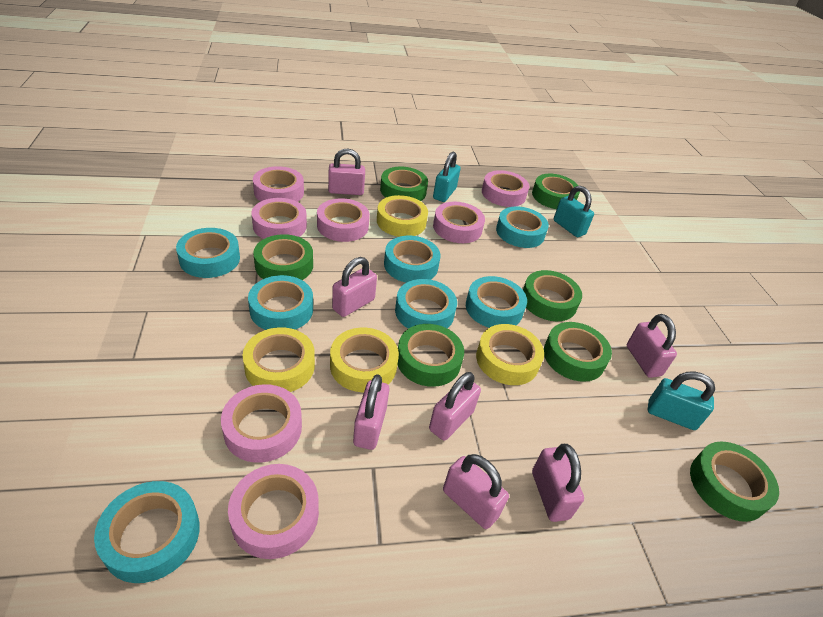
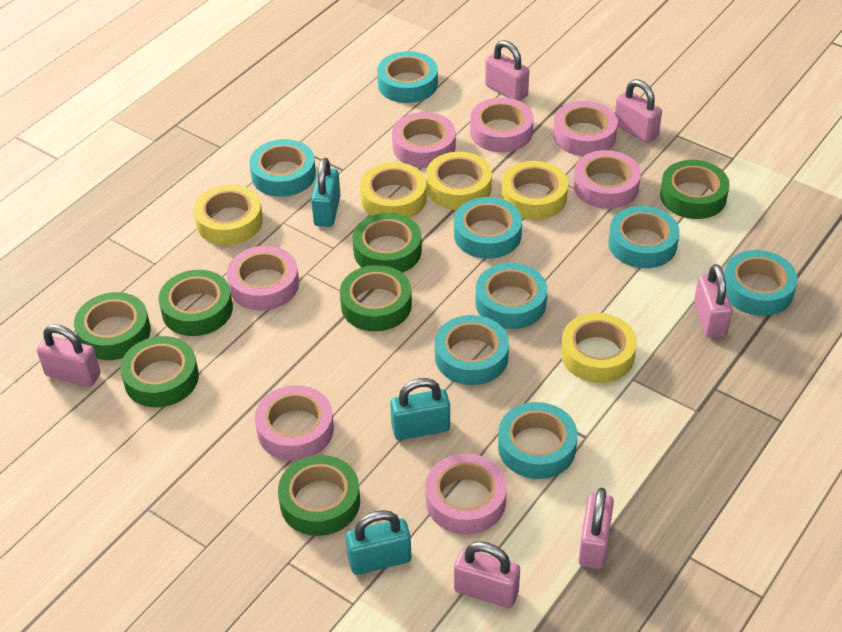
pink padlock: 7 -> 6
turquoise tape: 7 -> 8
yellow tape: 4 -> 5

